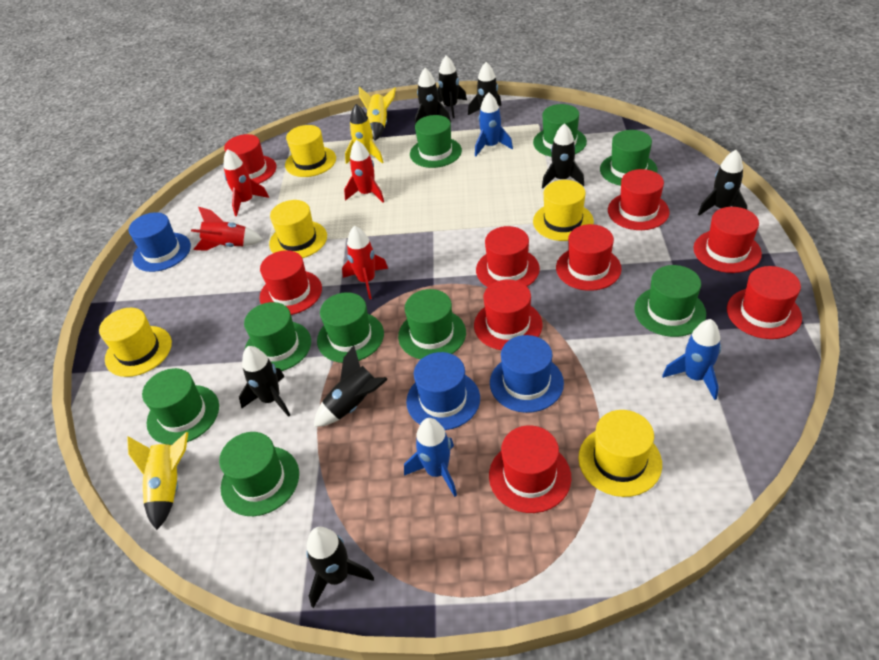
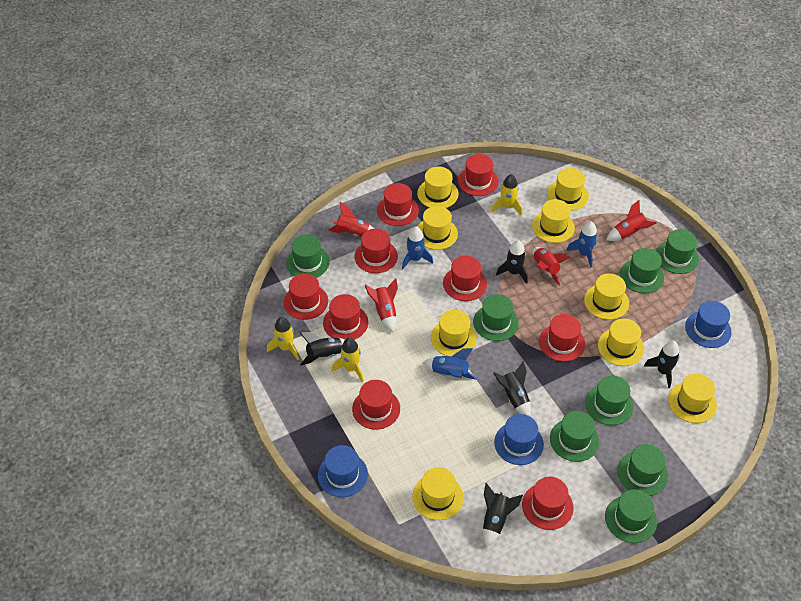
black rocket: 8 -> 5
green hat: 9 -> 8
yellow hat: 5 -> 9

